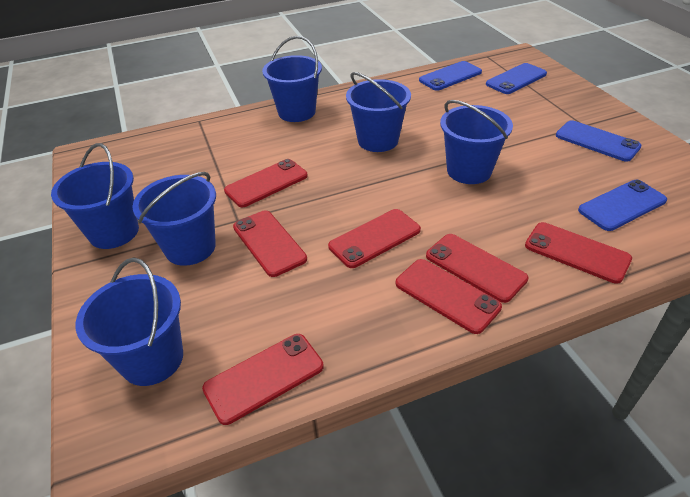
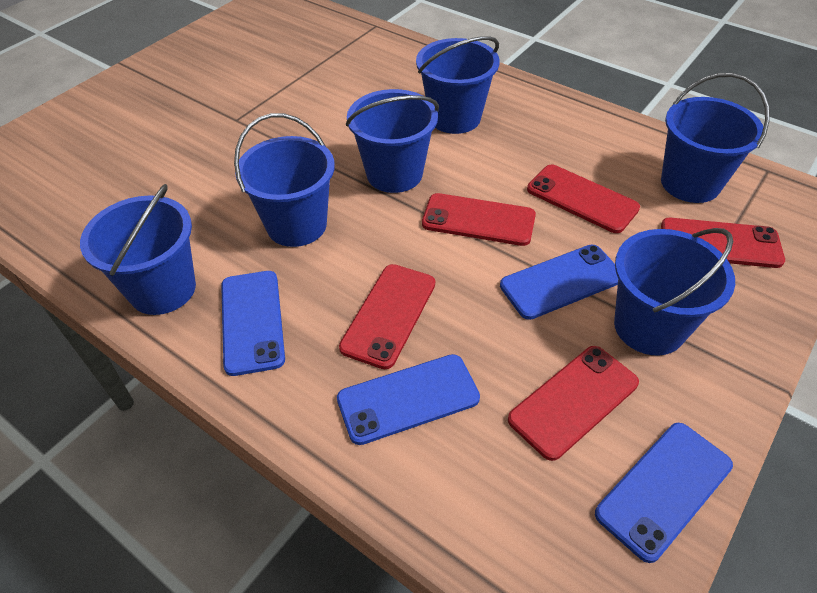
red phone: 7 -> 5

